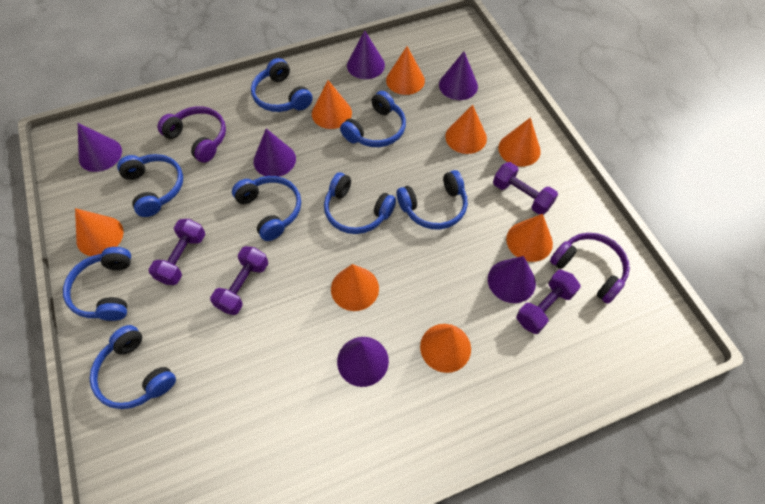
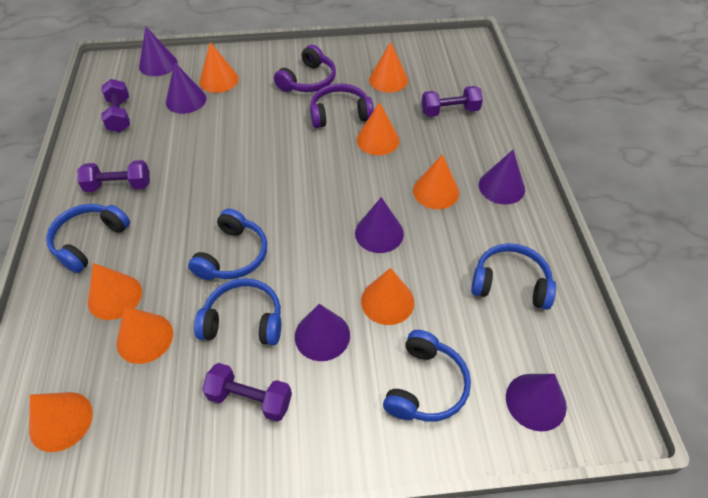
blue headphones: 8 -> 5

